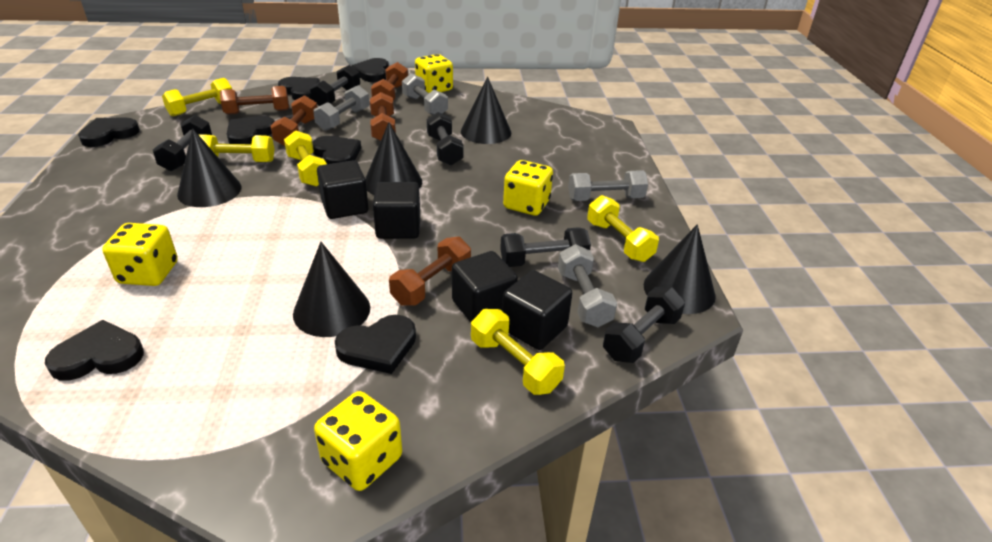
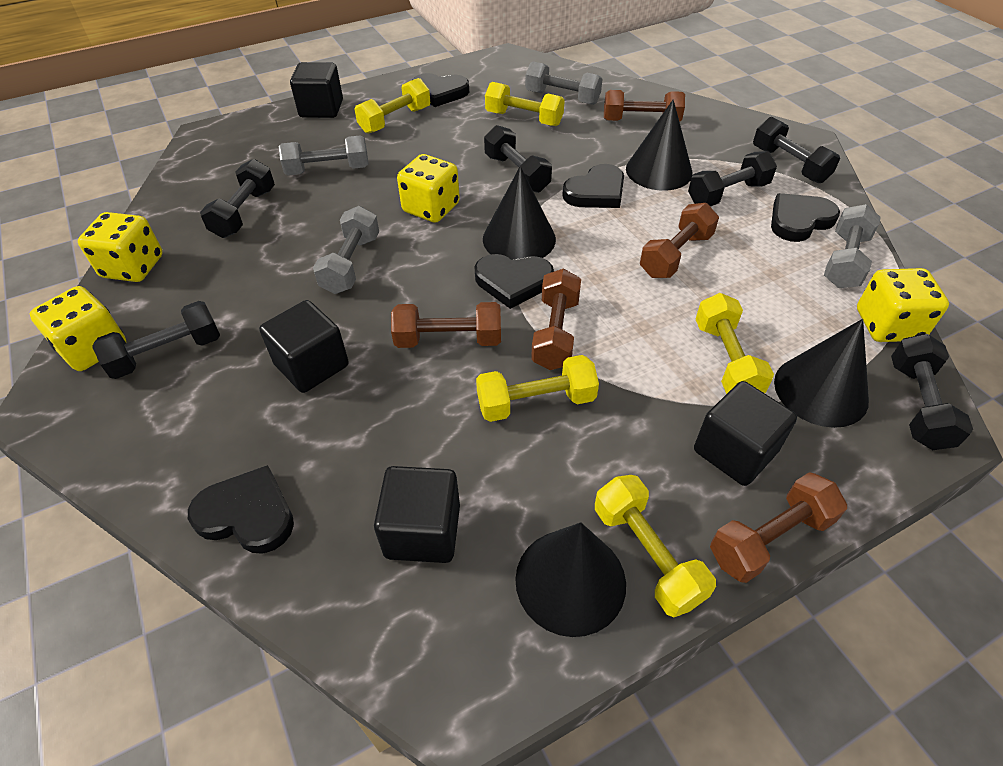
black cone: 5 -> 4
black dumbbell: 5 -> 6
black heart: 7 -> 5

